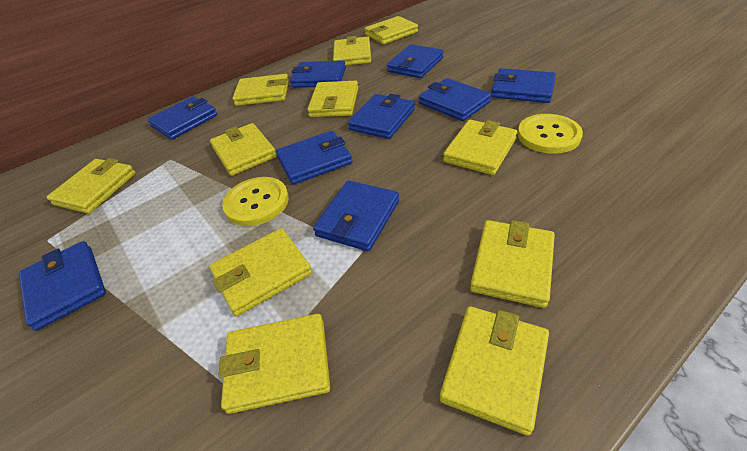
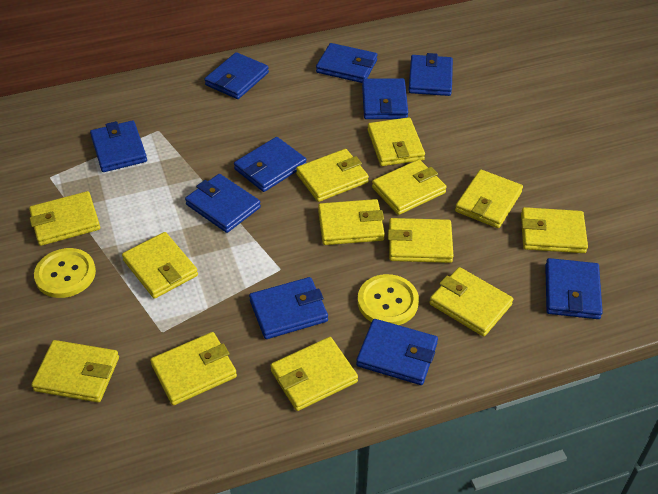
blue wallet: 9 -> 10
yellow wallet: 11 -> 13

